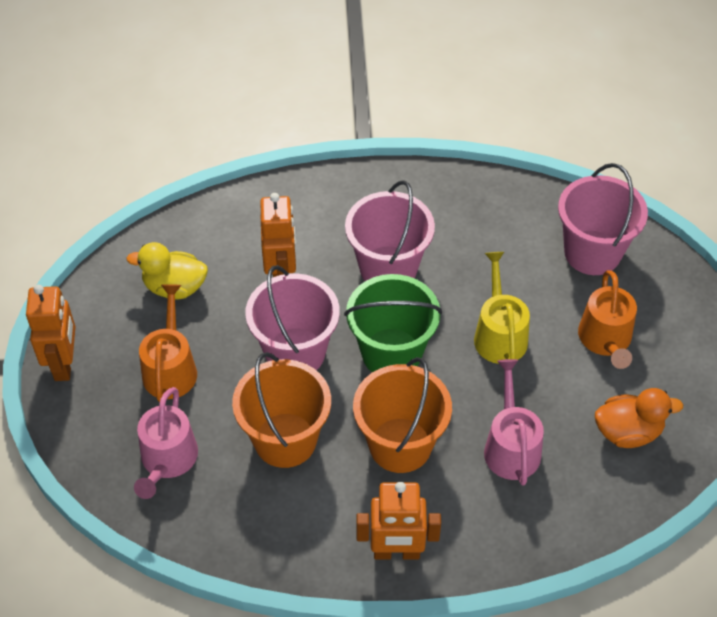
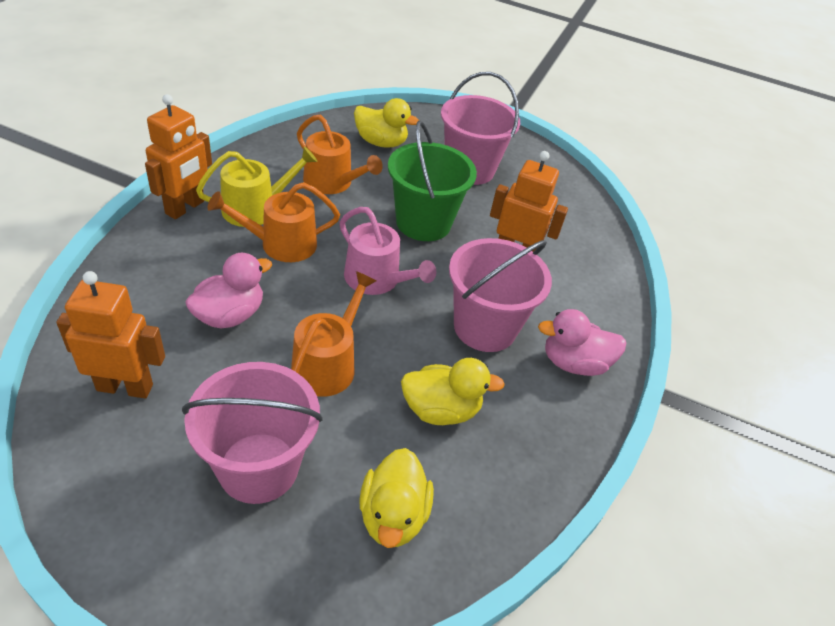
orange bucket: 2 -> 0
orange duck: 1 -> 0
orange watering can: 2 -> 3
pink duck: 0 -> 2
pink watering can: 2 -> 1
yellow duck: 1 -> 3

